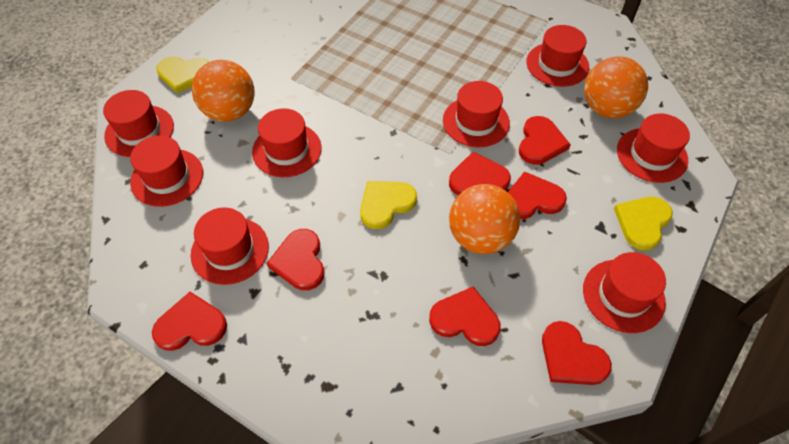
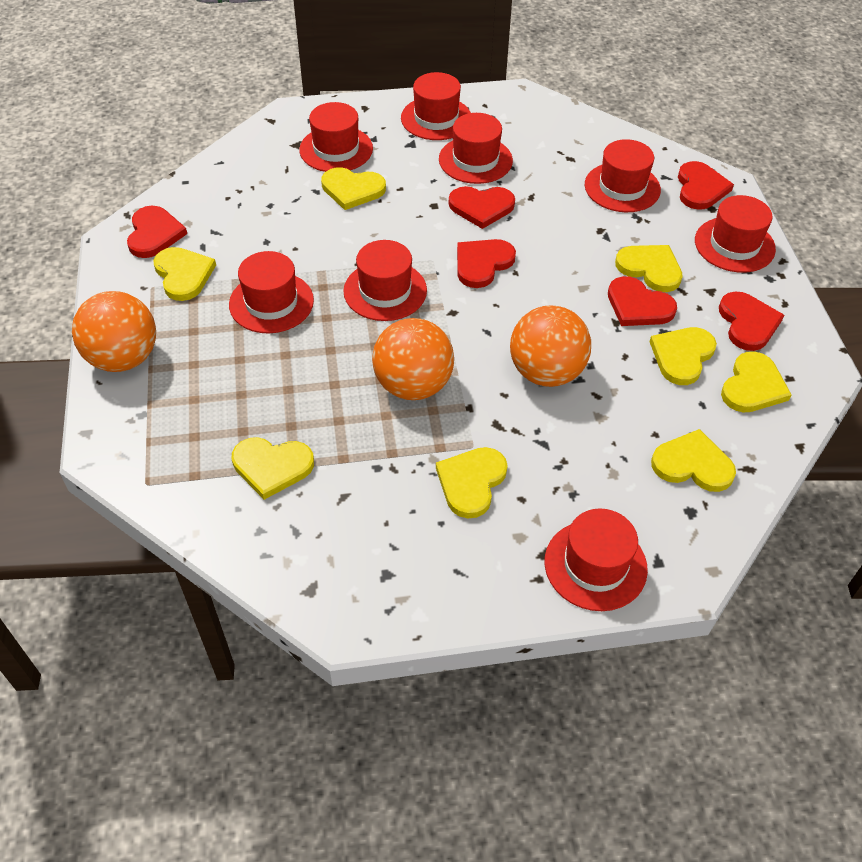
red heart: 7 -> 6
yellow heart: 3 -> 8

